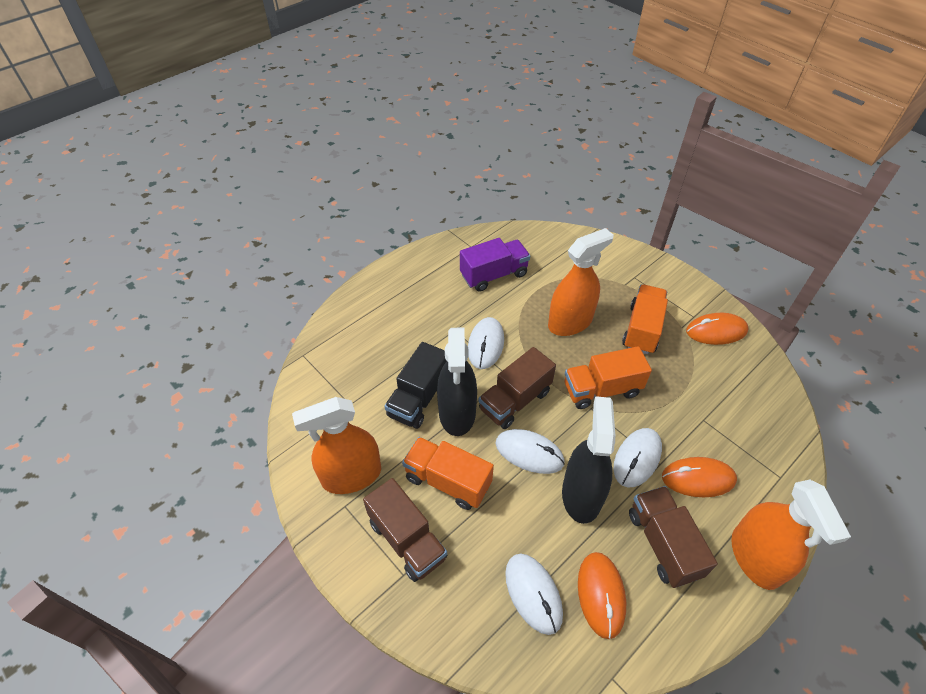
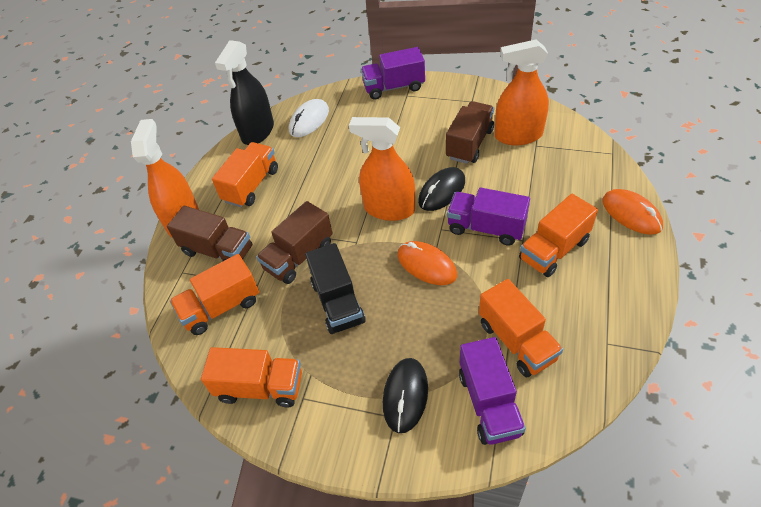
black mouse: 0 -> 2
black spray bottle: 2 -> 1
orange mouse: 3 -> 2
orange truck: 3 -> 5
purple truck: 1 -> 3
white mouse: 4 -> 1

